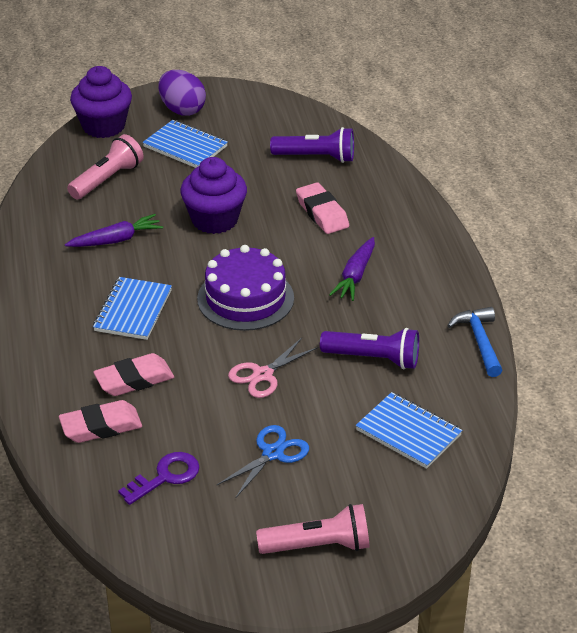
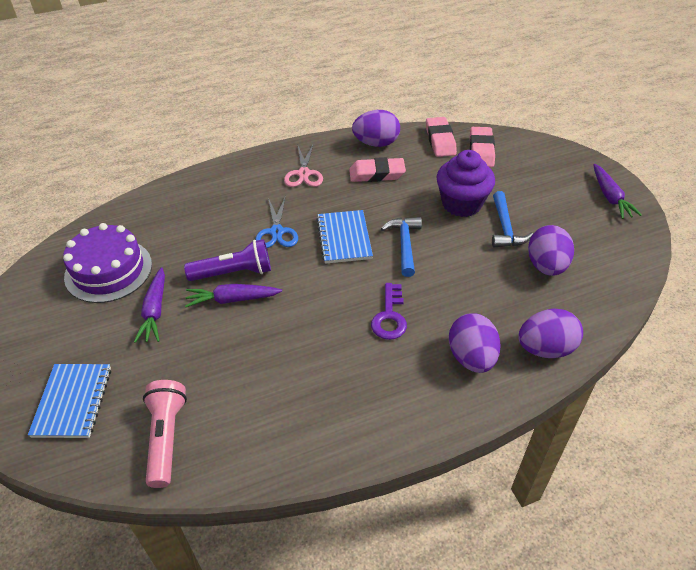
blue hammer: 1 -> 2
blue notebook: 3 -> 2
pink flashlight: 2 -> 1
purple carrot: 2 -> 3
purple cupcake: 2 -> 1
purple egg: 1 -> 4
purple flashlight: 2 -> 1

